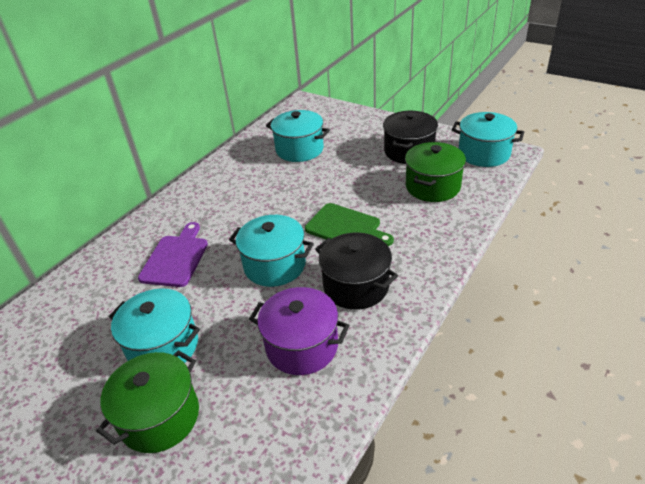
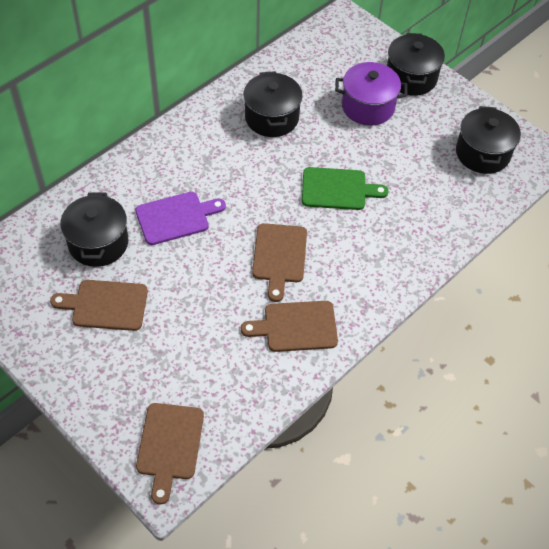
black pot: 2 -> 4
brown cutting board: 0 -> 4
green pot: 2 -> 0
turquoise pot: 4 -> 0

